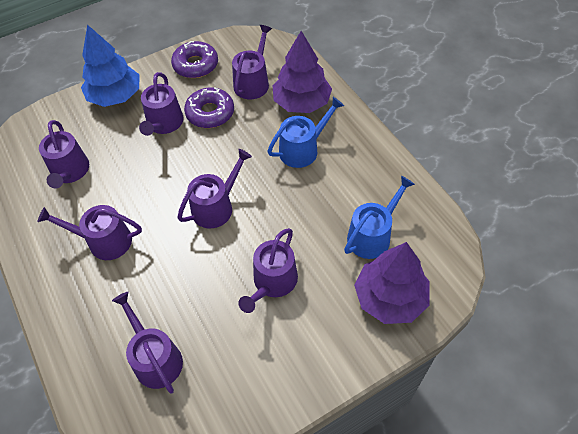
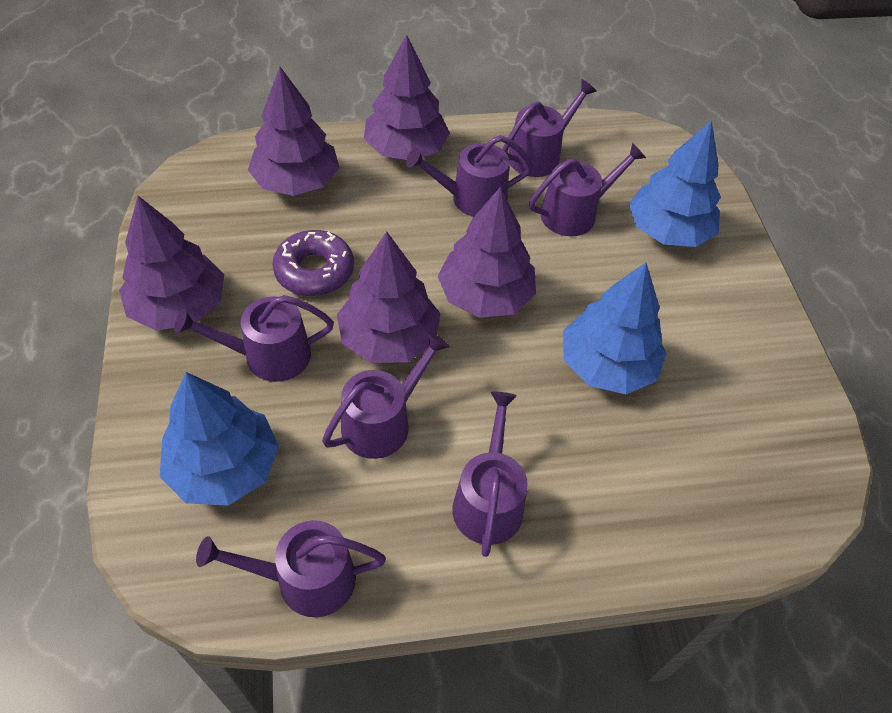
blue tree: 1 -> 3
blue watering can: 2 -> 0
purple donut: 2 -> 1
purple tree: 2 -> 5

